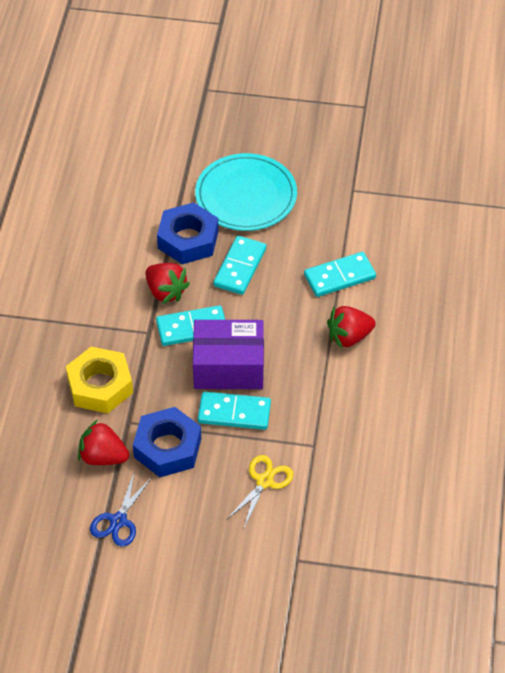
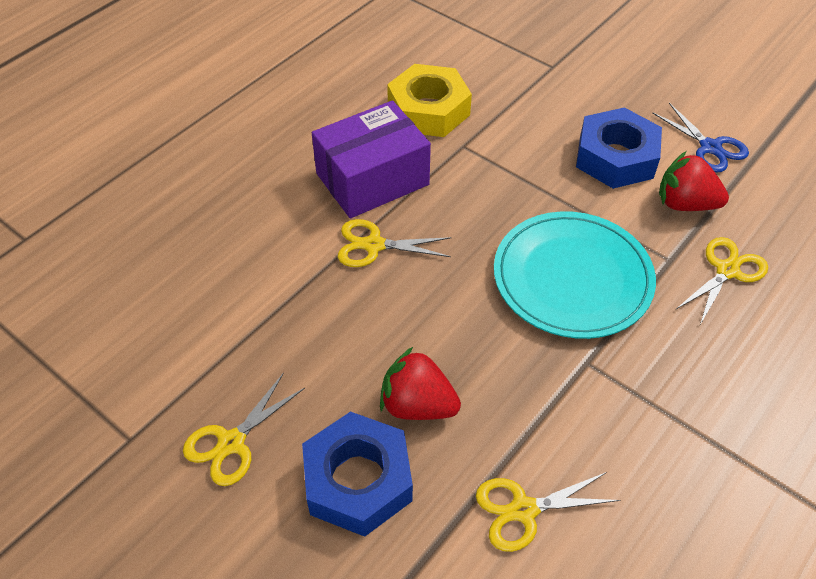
red strawberry: 3 -> 2
turquoise domino: 4 -> 0
yellow scissors: 1 -> 4

